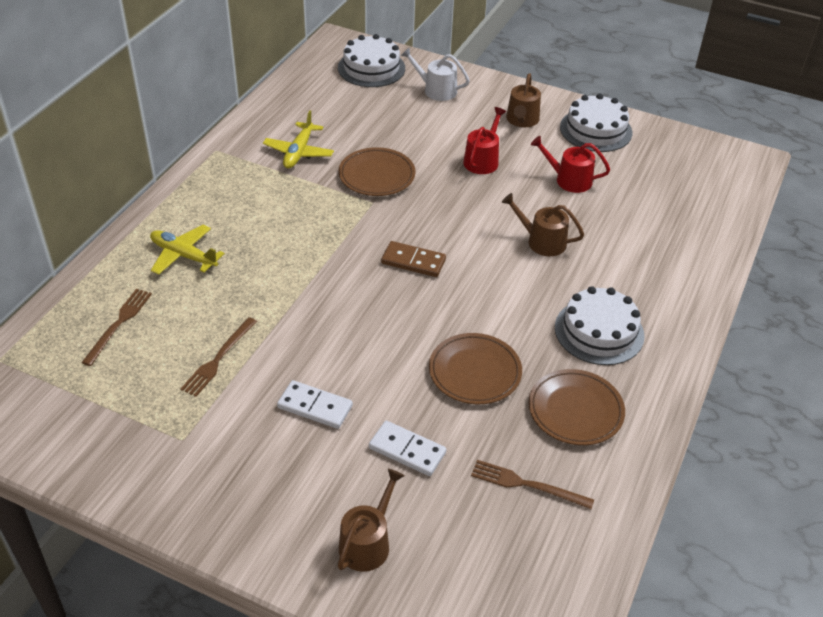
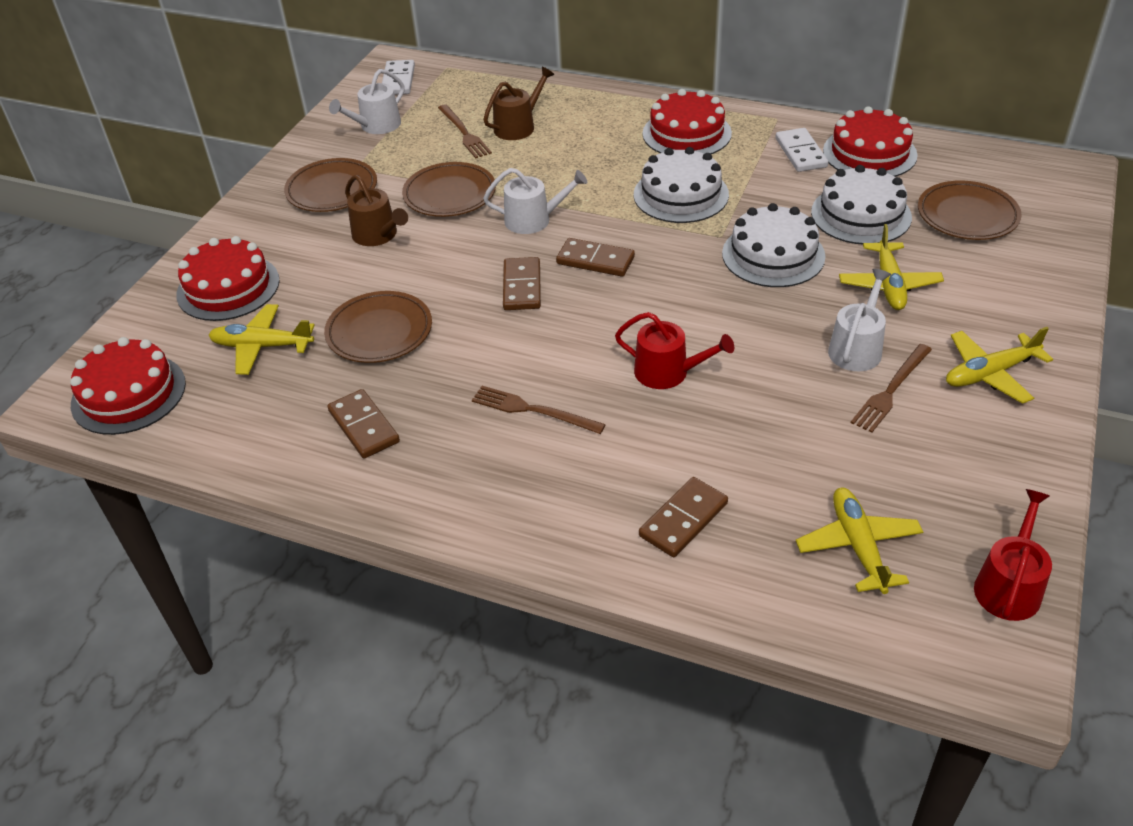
brown domino: 1 -> 4
brown plate: 3 -> 4
brown watering can: 3 -> 2
red cake: 0 -> 4
white watering can: 1 -> 3
yellow plane: 2 -> 4

